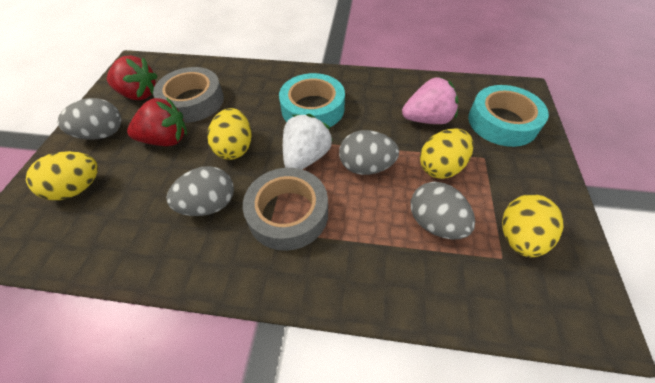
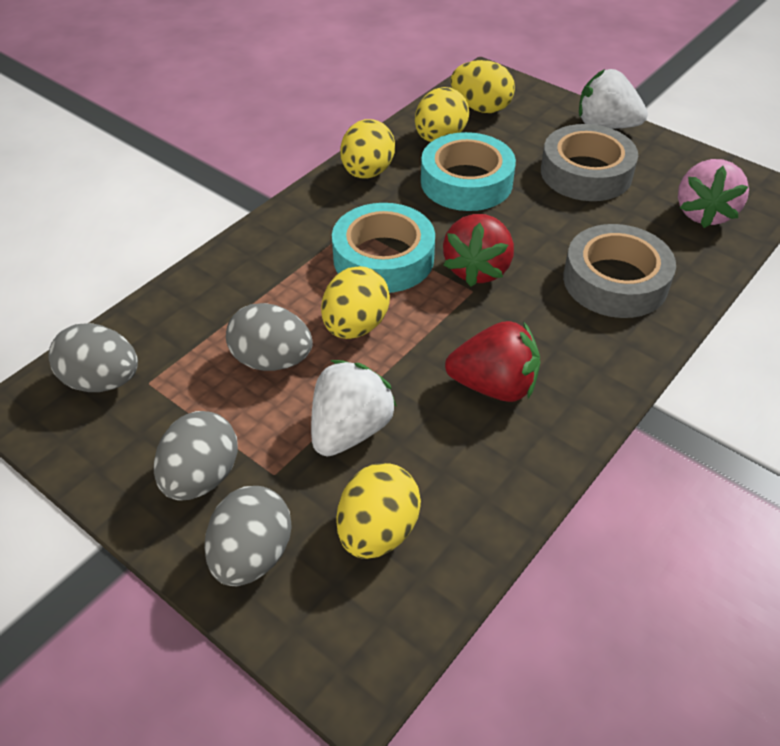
white strawberry: 1 -> 2
yellow egg: 4 -> 5

